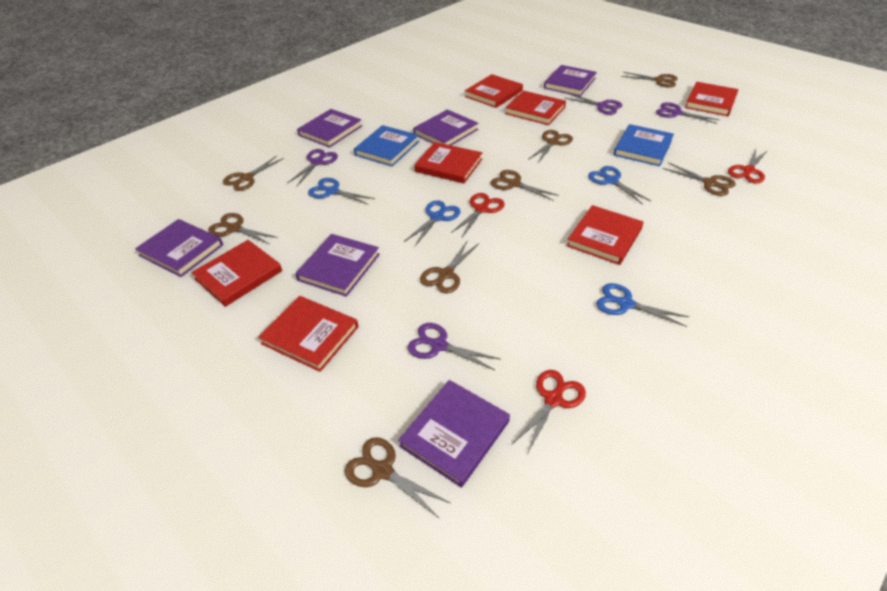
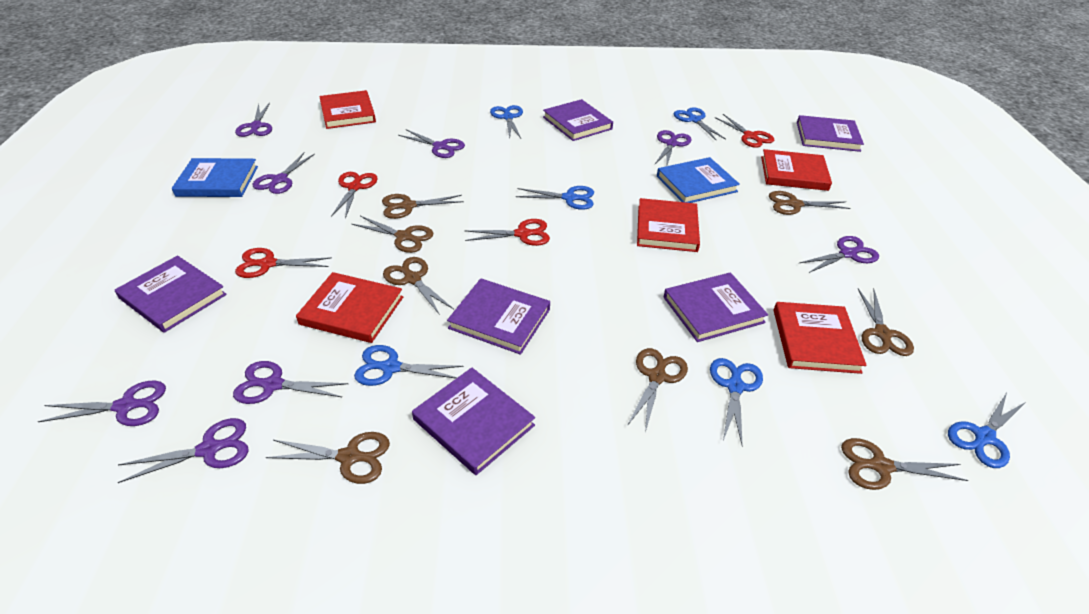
blue scissors: 4 -> 6
purple scissors: 4 -> 8
red book: 7 -> 5
red scissors: 3 -> 4

